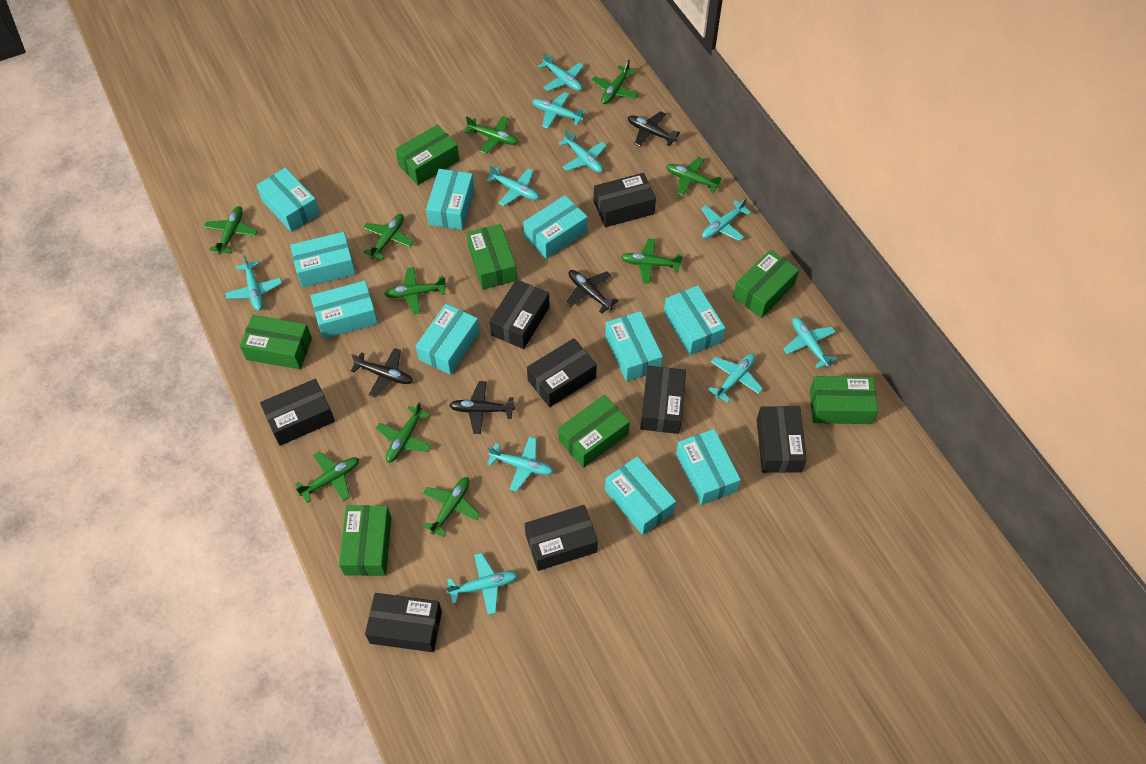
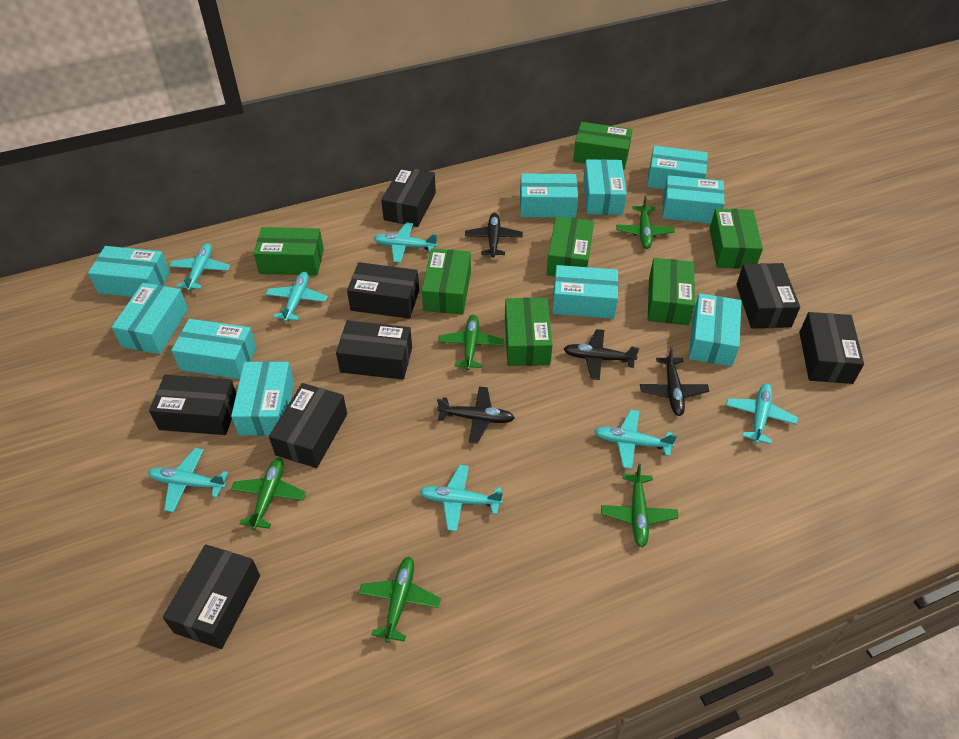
green plane: 10 -> 5
turquoise plane: 10 -> 7

